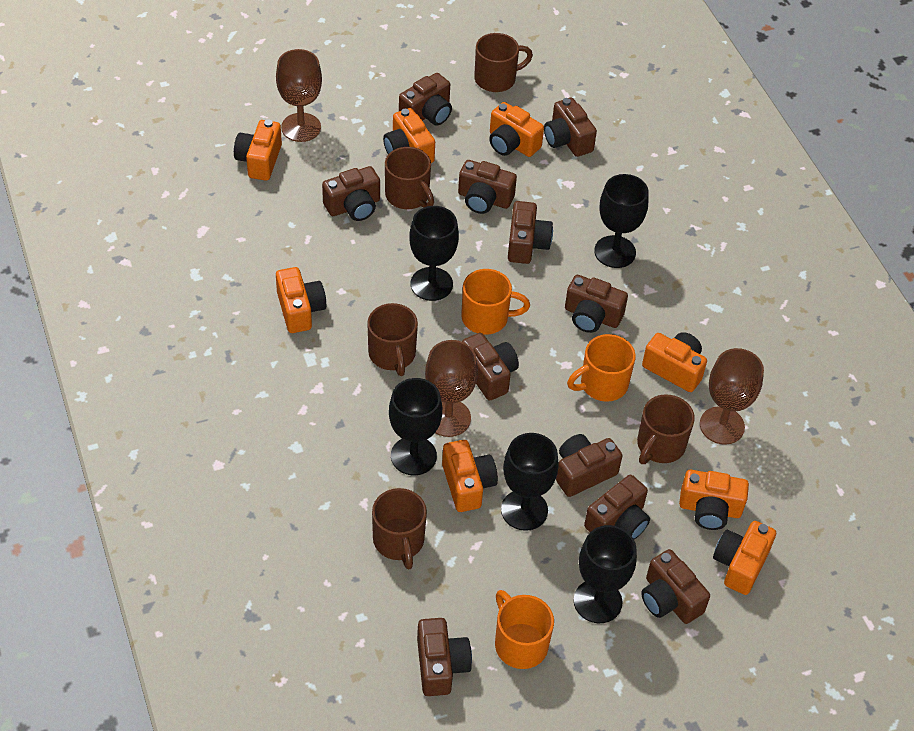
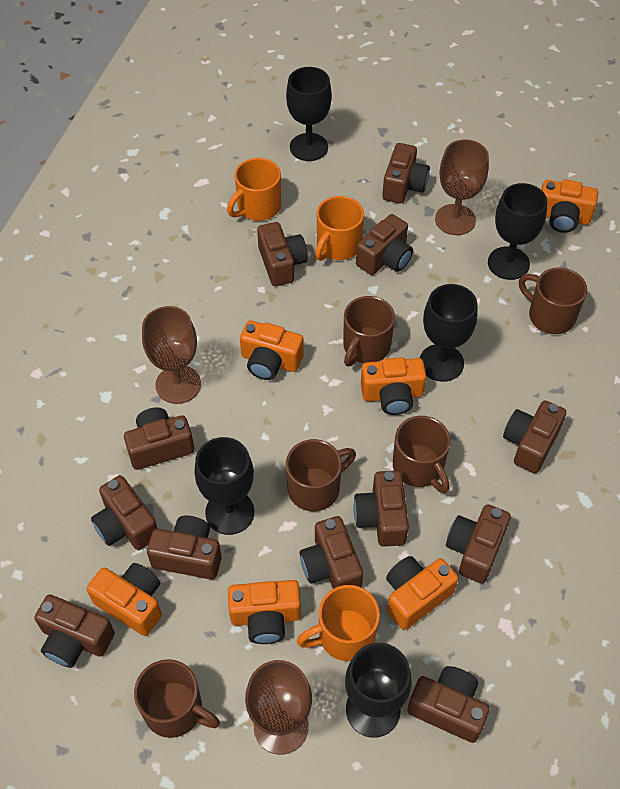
brown camera: 11 -> 12
orange camera: 8 -> 6

